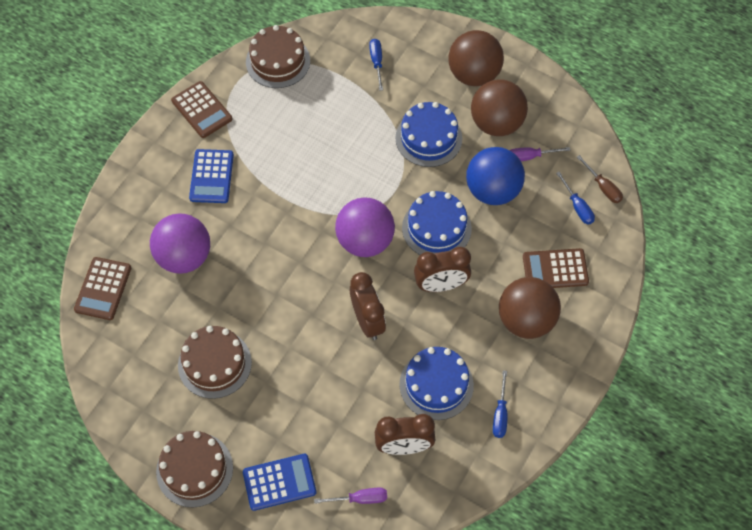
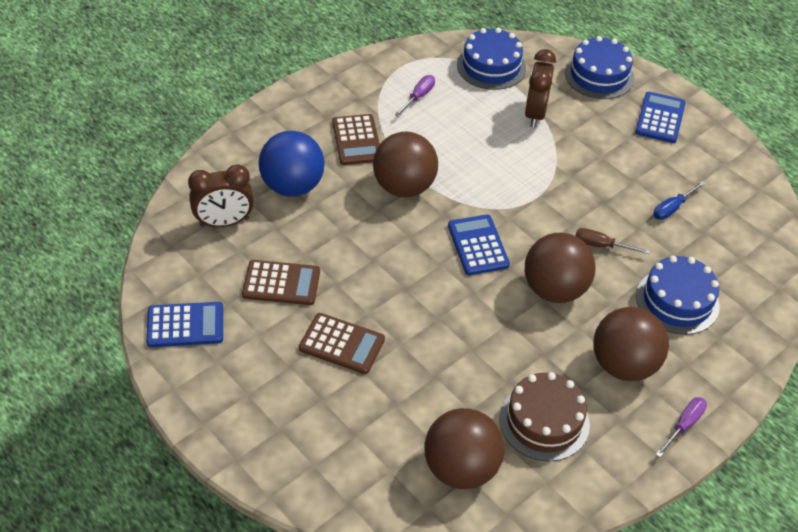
blue calculator: 2 -> 3
blue screwdriver: 3 -> 1
brown ball: 3 -> 4
brown cake: 3 -> 1
brown clock: 3 -> 2
purple ball: 2 -> 0

